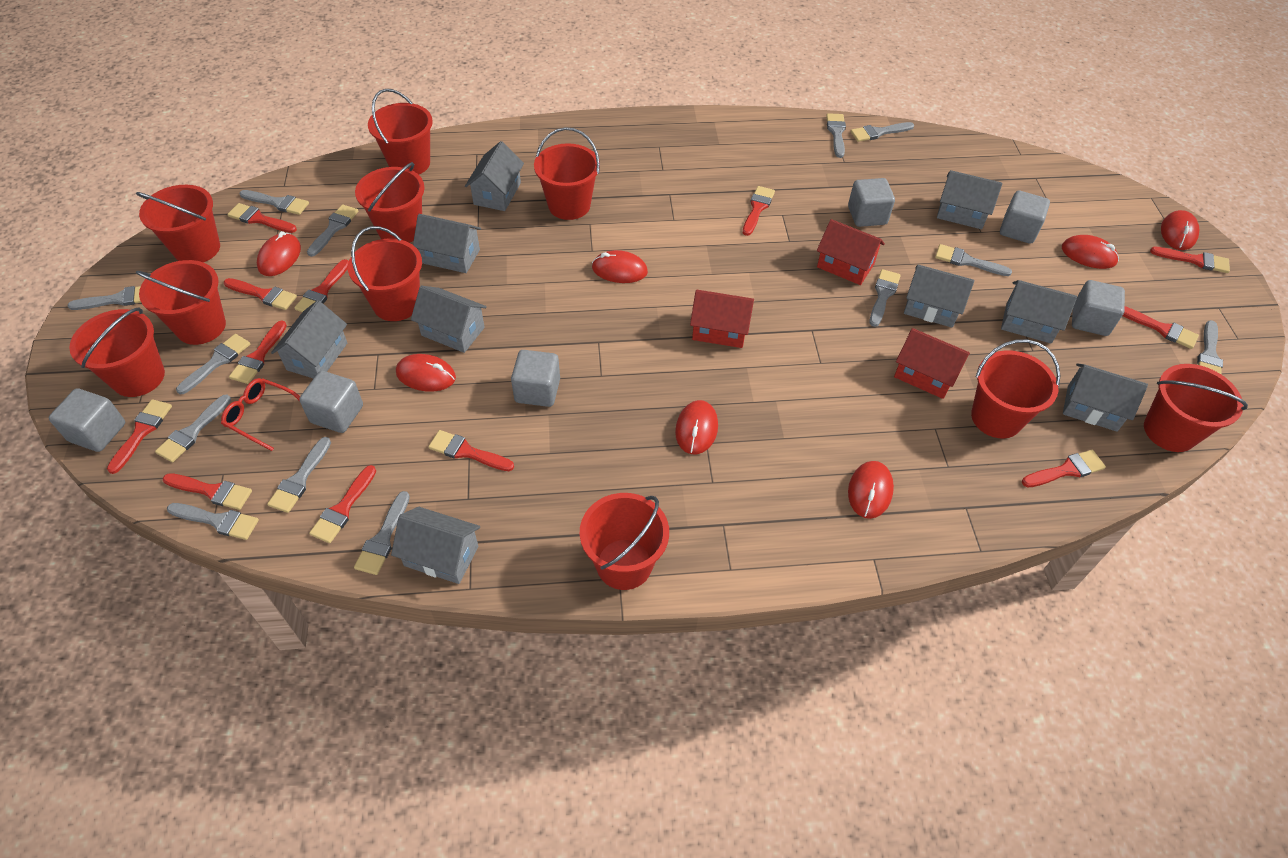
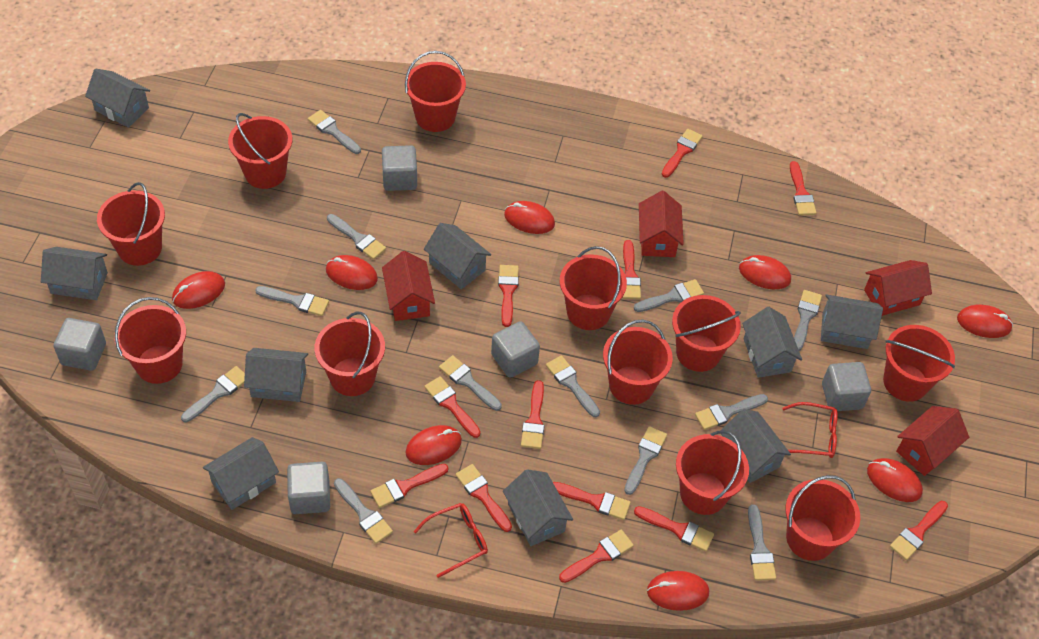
grey brush: 13 -> 12
grey cube: 6 -> 5
red bucket: 10 -> 11
red glasses: 1 -> 2
red house: 3 -> 4
red mouse: 7 -> 8

